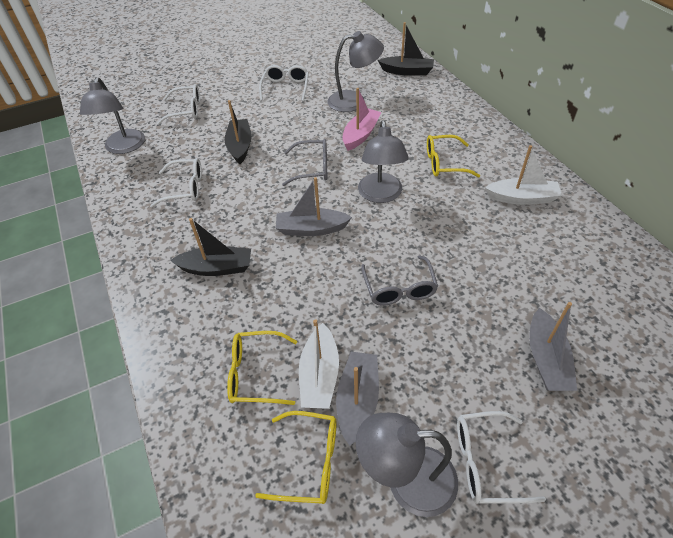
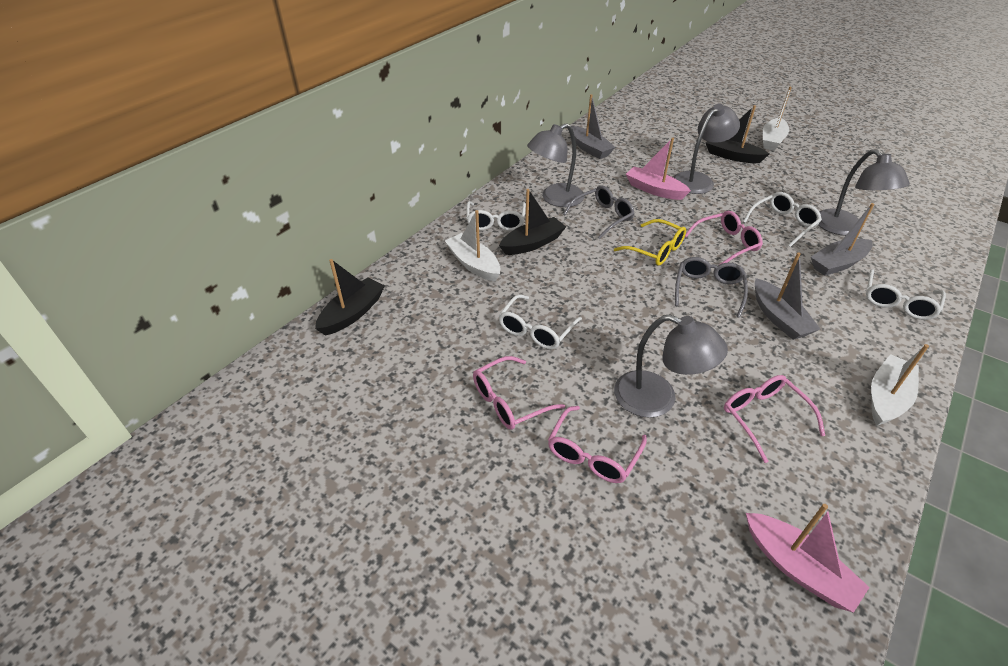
pink boat: 1 -> 2
pink glasses: 0 -> 4
white boat: 2 -> 3
yellow glasses: 3 -> 1

